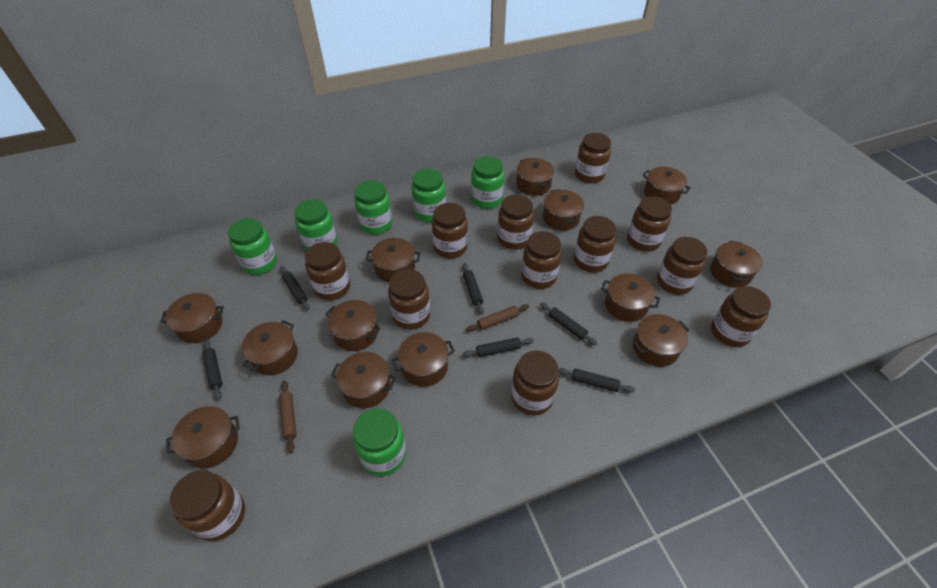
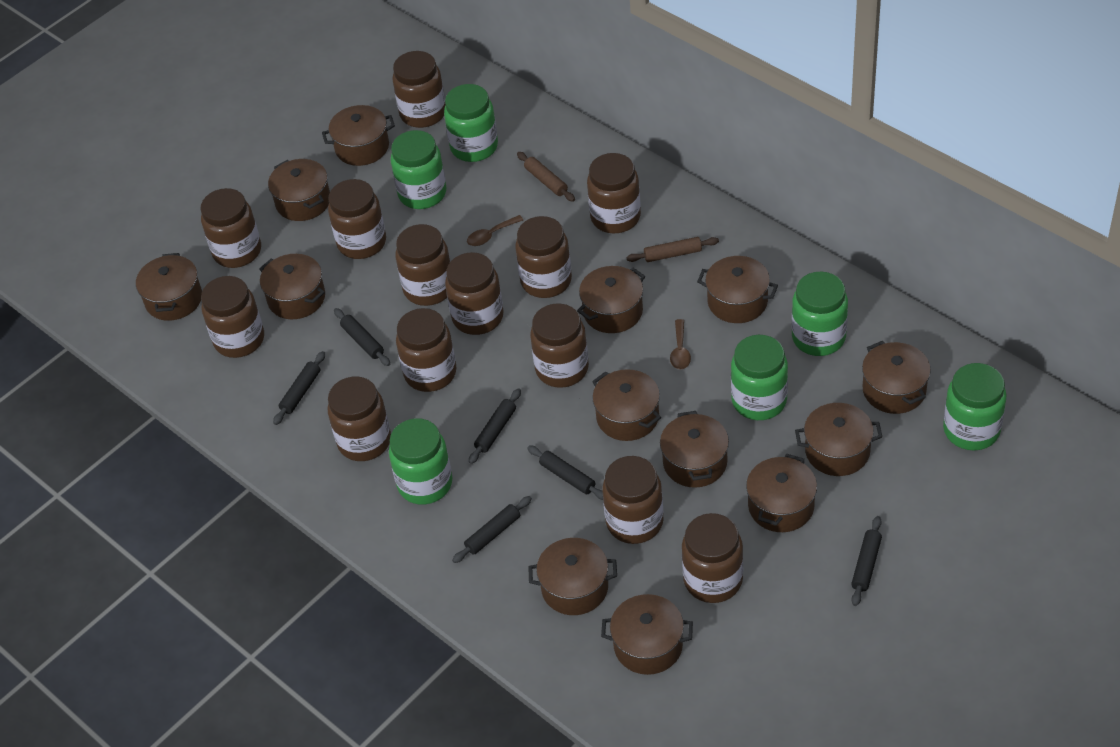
brown jar: 12 -> 13
brown spoon: 0 -> 2

